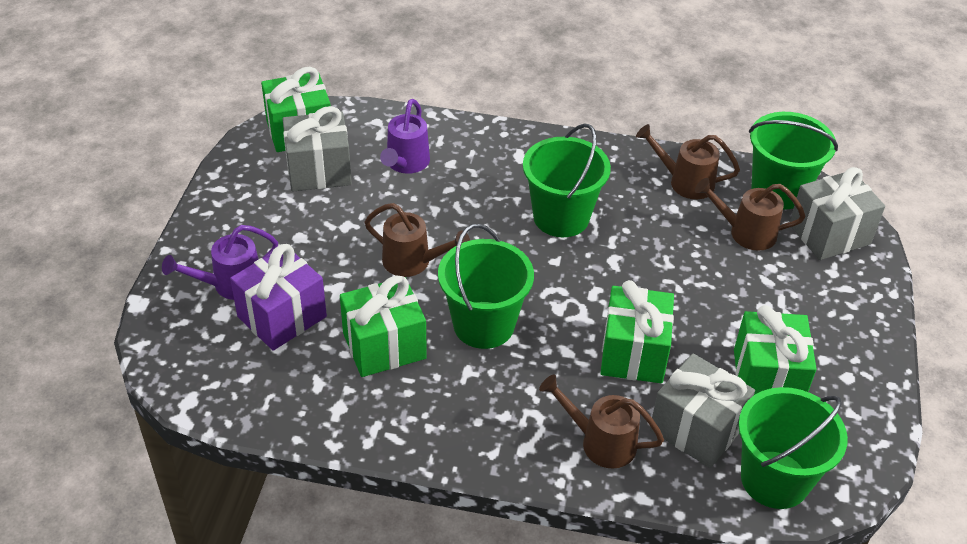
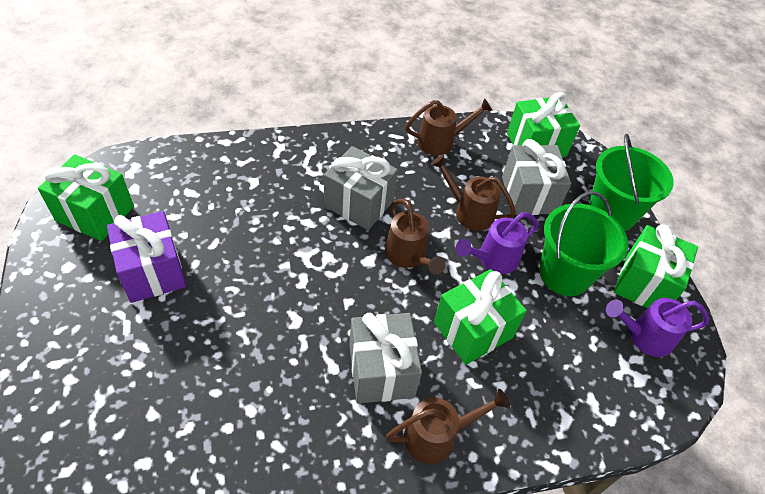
green bucket: 4 -> 2

